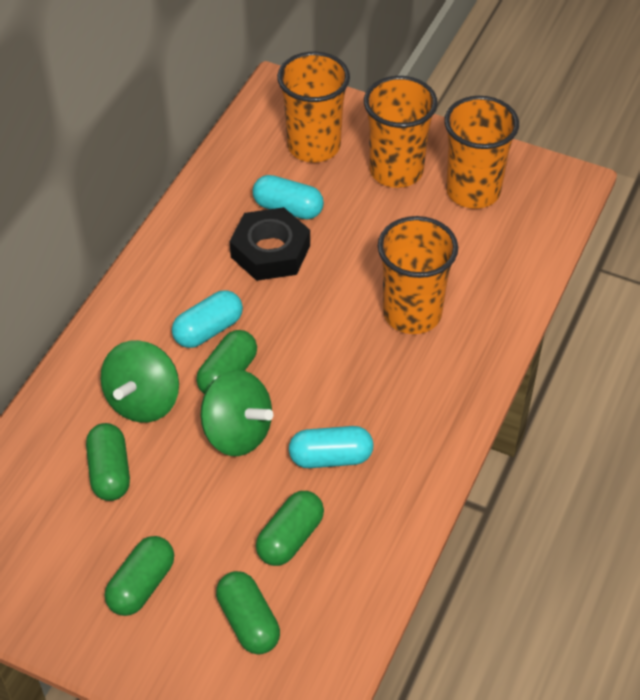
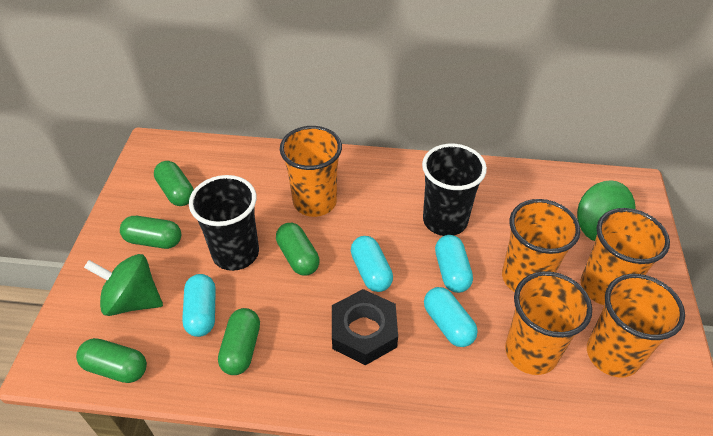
black cup: 0 -> 2
orange cup: 4 -> 5
turquoise capsule: 3 -> 4

